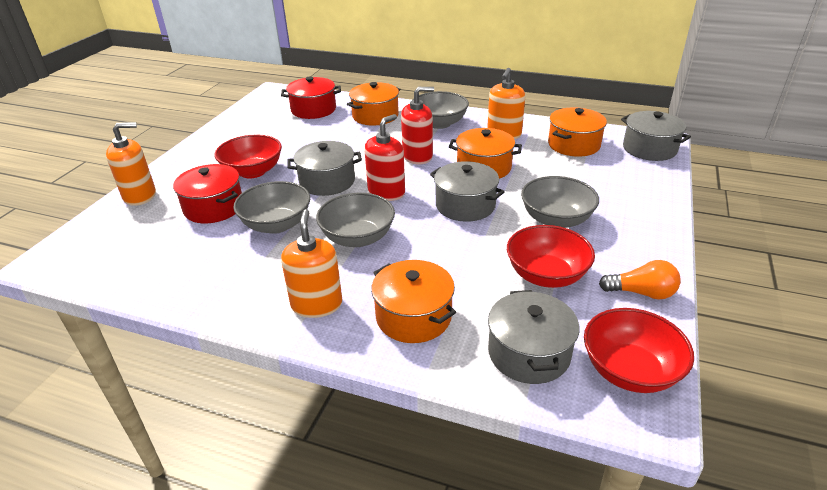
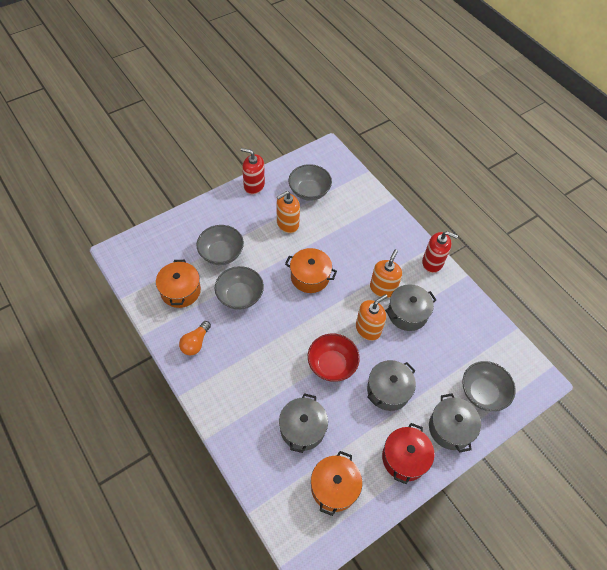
orange pot: 4 -> 3
red bowl: 3 -> 1
red pot: 2 -> 1

